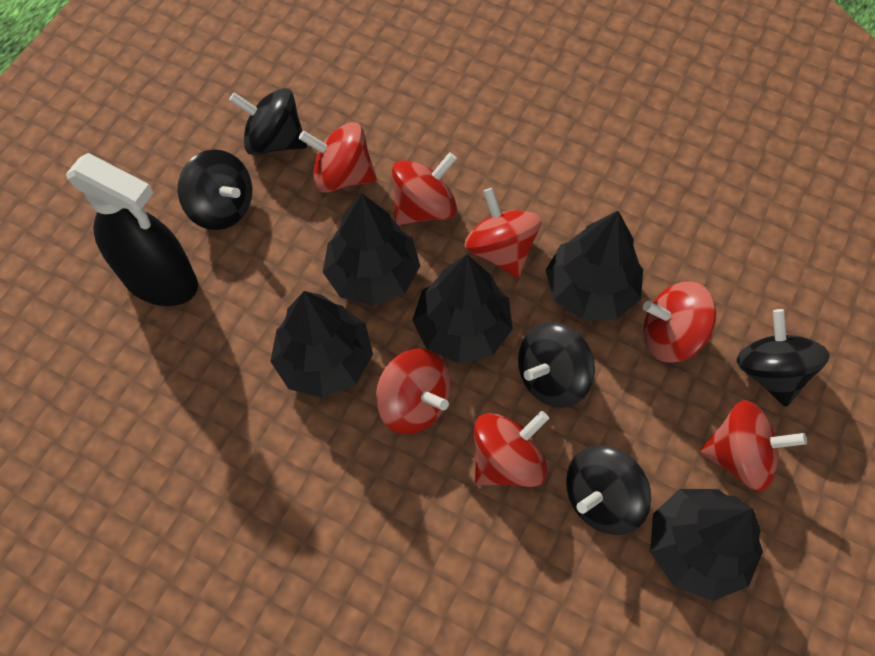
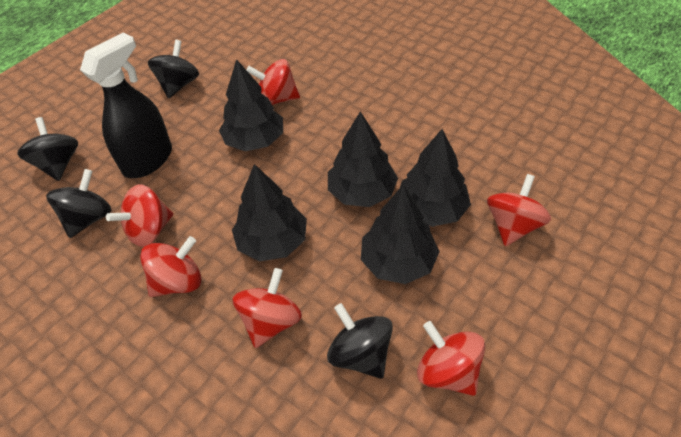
black spinning top: 5 -> 4
red spinning top: 7 -> 6

